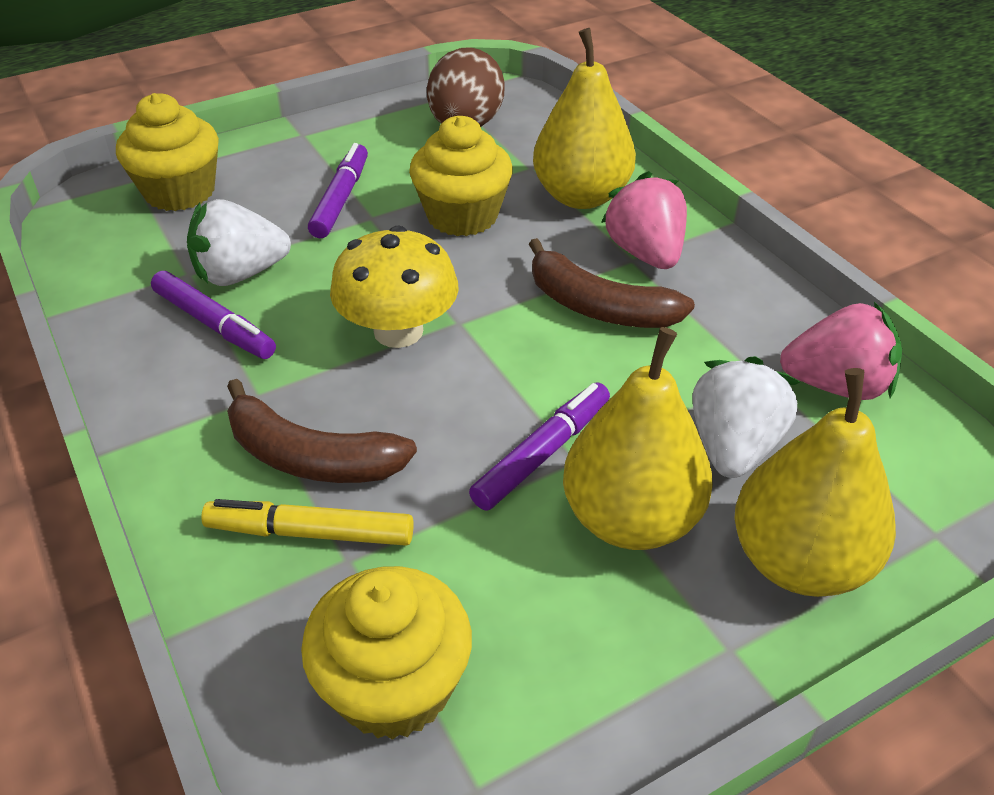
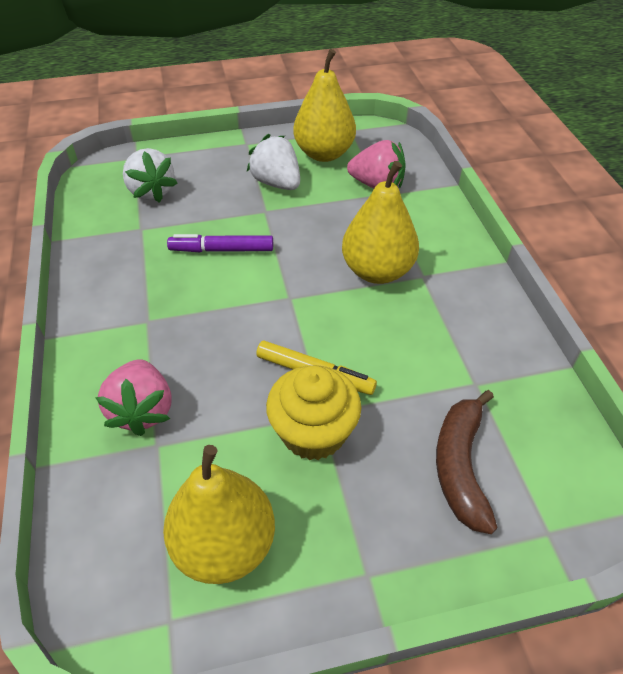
brown banana: 2 -> 1
brown egg: 1 -> 0
purple marker: 3 -> 1
yellow cupcake: 3 -> 1
yellow mushroom: 1 -> 0

